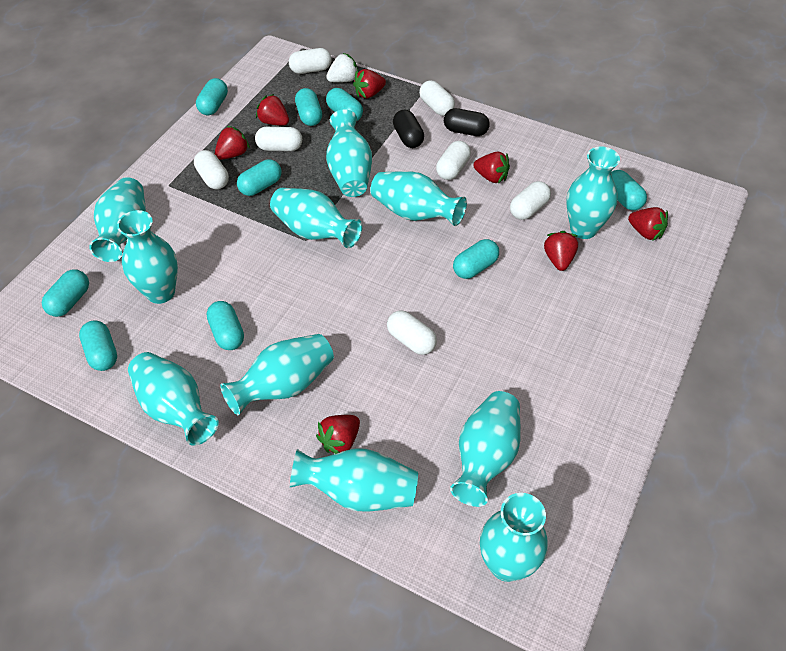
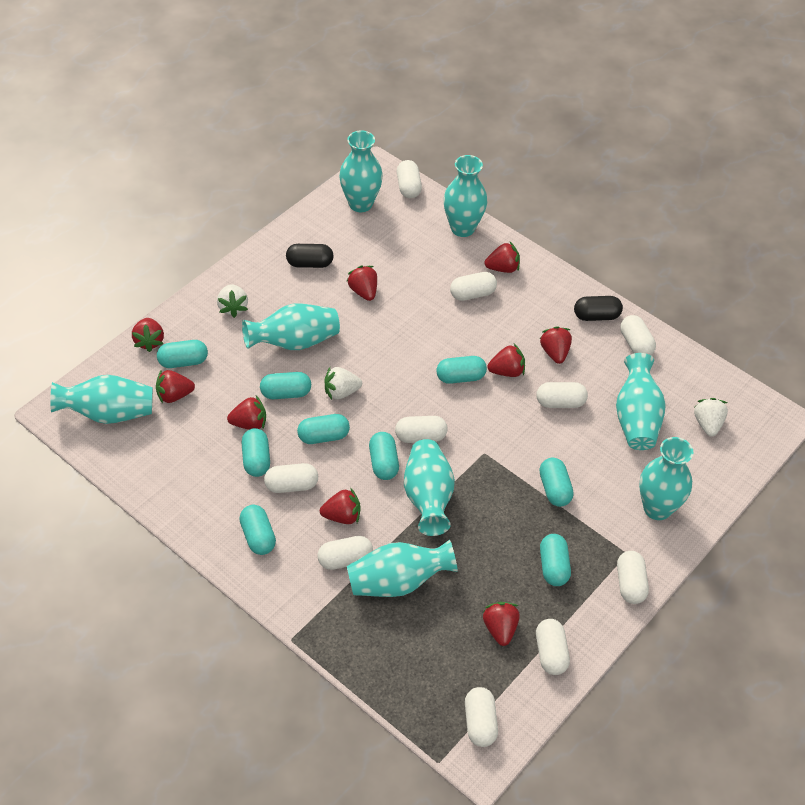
red strawberry: 7 -> 9
turquoise vase: 11 -> 8
white capsule: 7 -> 10
white strawberry: 1 -> 3

